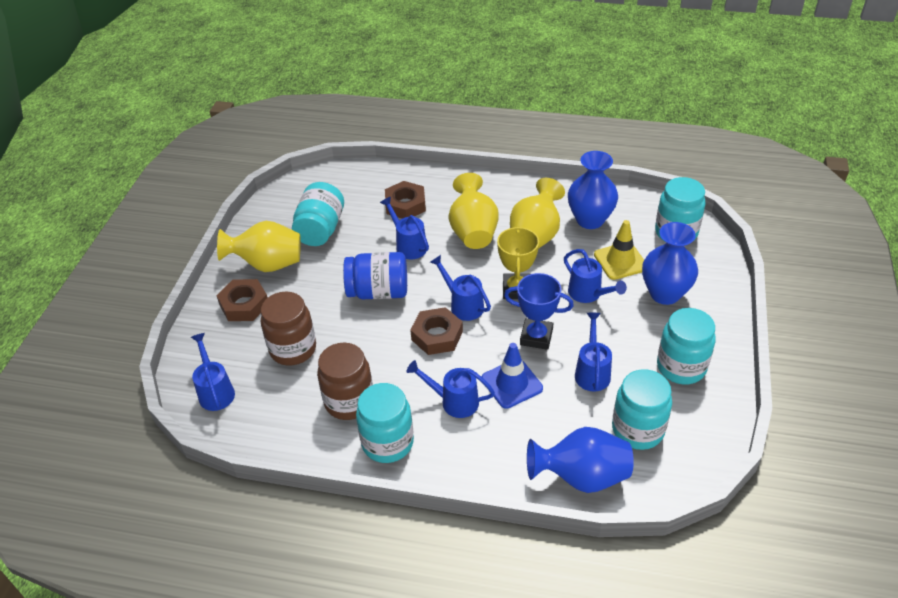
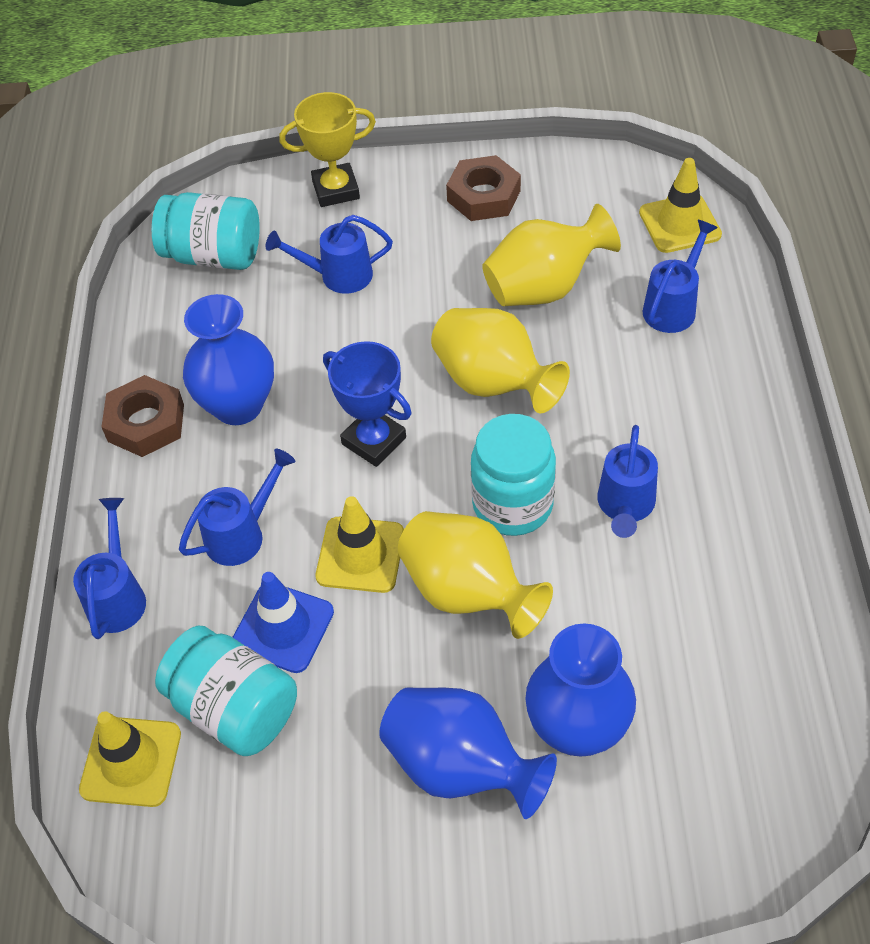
blue jar: 1 -> 0
blue watering can: 6 -> 5
brown jar: 2 -> 0
brown nut: 3 -> 2
turquoise jar: 5 -> 3
yellow traffic cone: 1 -> 3

